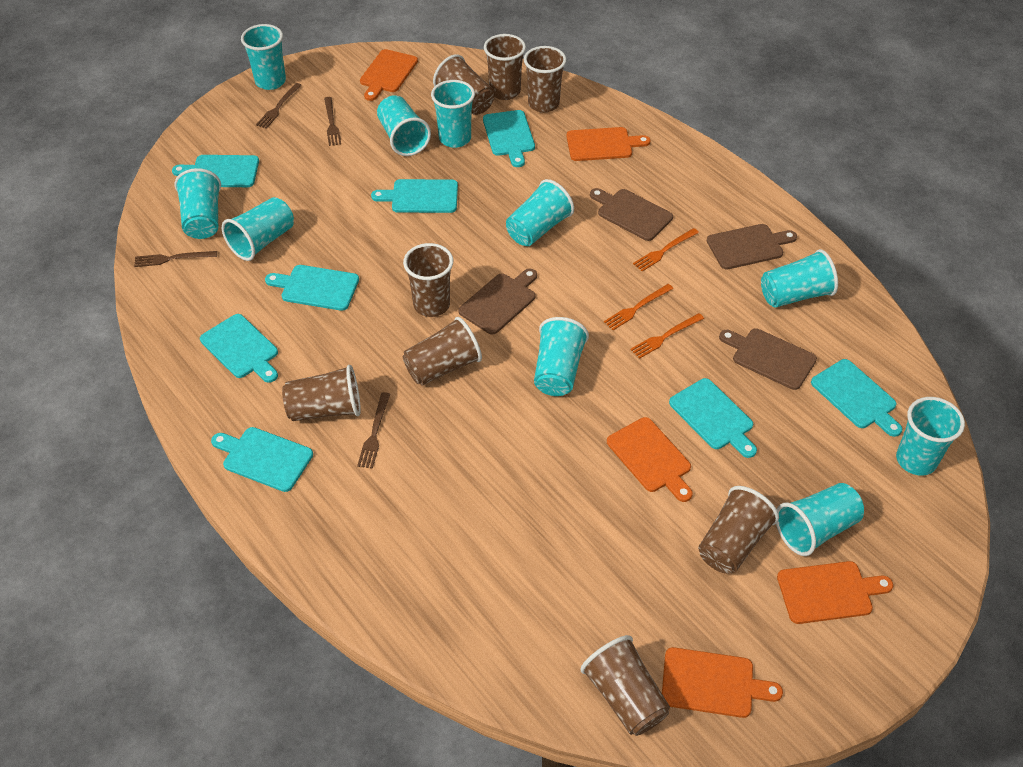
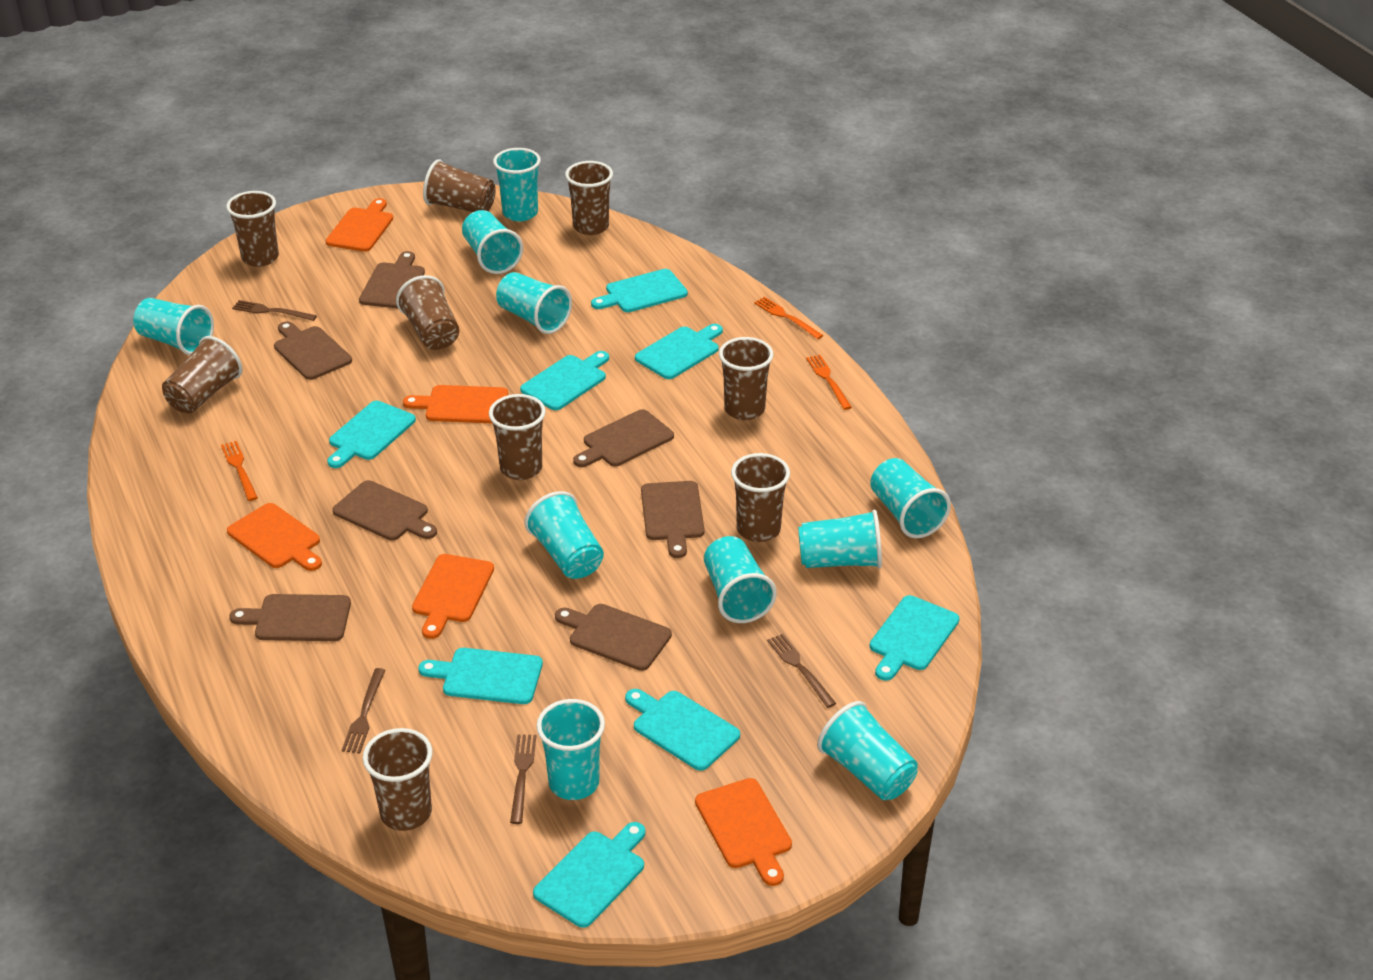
brown cup: 8 -> 9
brown cutting board: 4 -> 7

